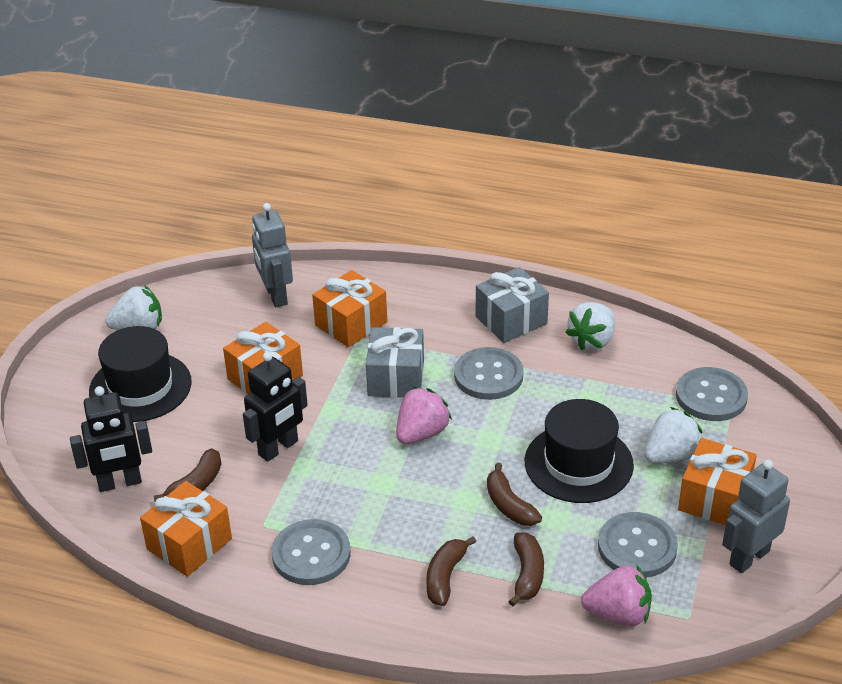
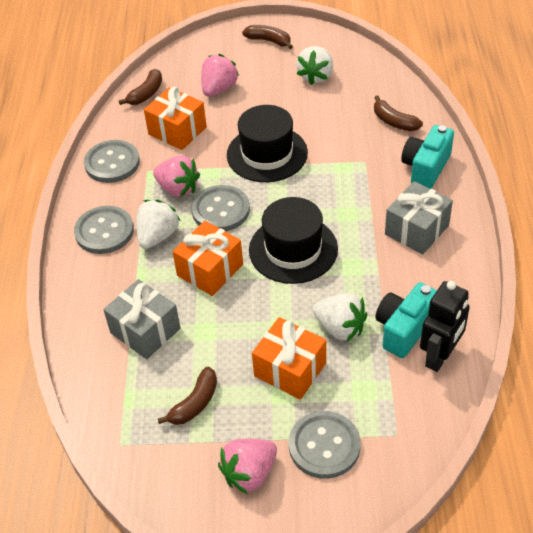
black robot: 2 -> 1
grey robot: 2 -> 0
orange gift: 4 -> 3
pink strawberry: 2 -> 3
turquoise camera: 0 -> 2

